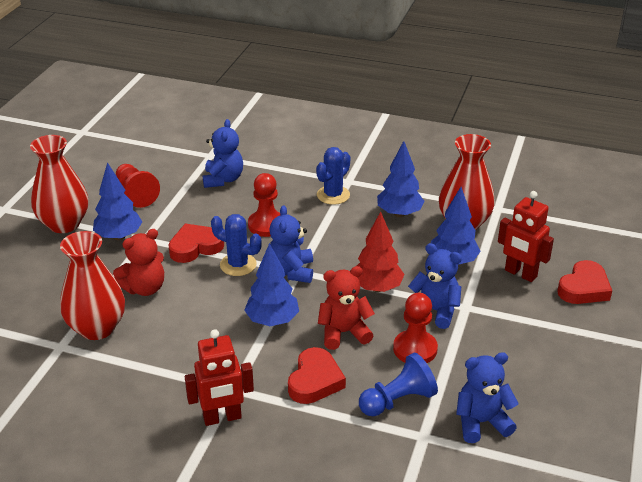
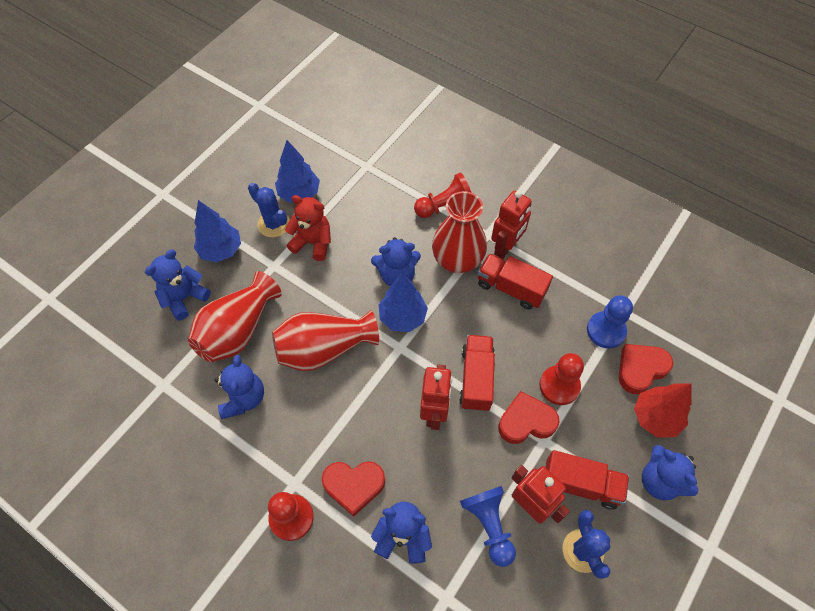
blue pawn: 1 -> 2
blue teddy bear: 4 -> 5
blue tree: 4 -> 3
red robot: 2 -> 3
red teddy bear: 2 -> 1
red truck: 0 -> 3

